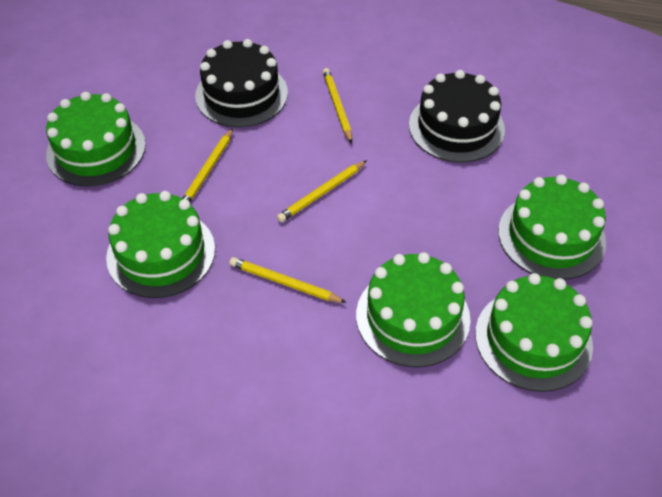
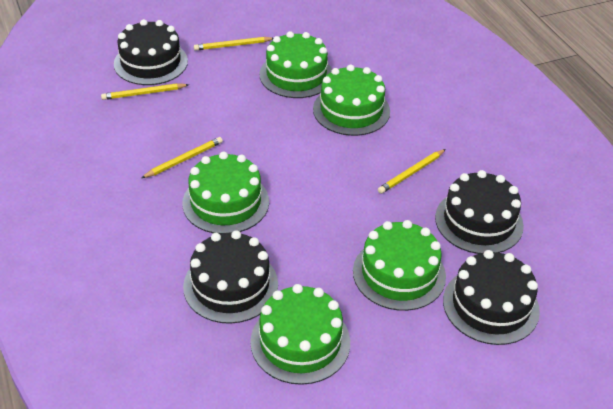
black cake: 2 -> 4

